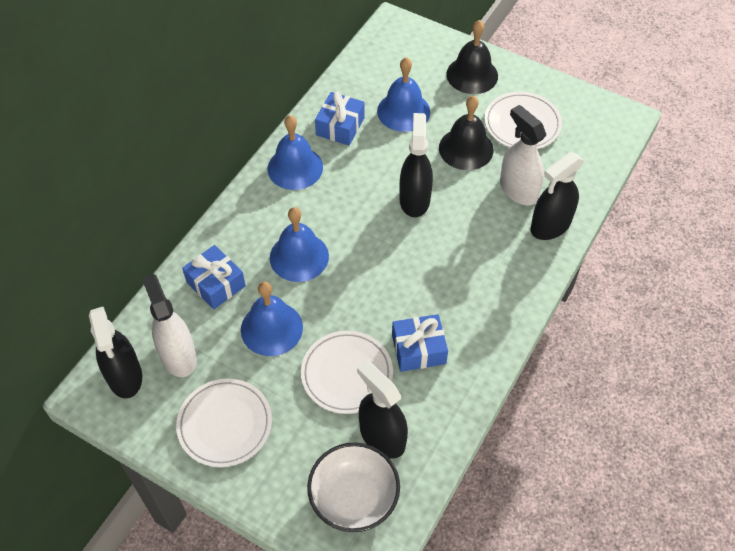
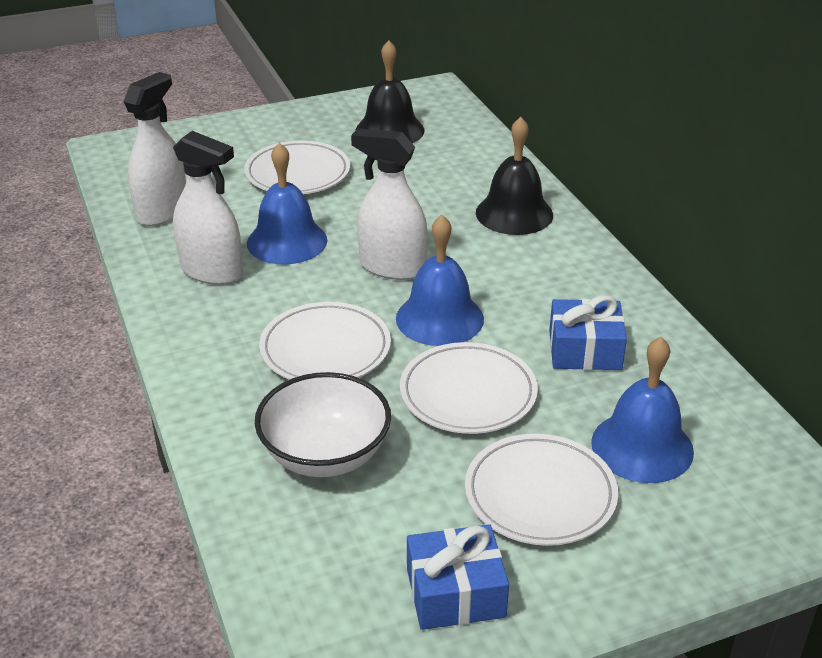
black spray bottle: 4 -> 0
blue bell: 4 -> 3
blue gift: 3 -> 2
white plate: 3 -> 4
white spray bottle: 2 -> 3

